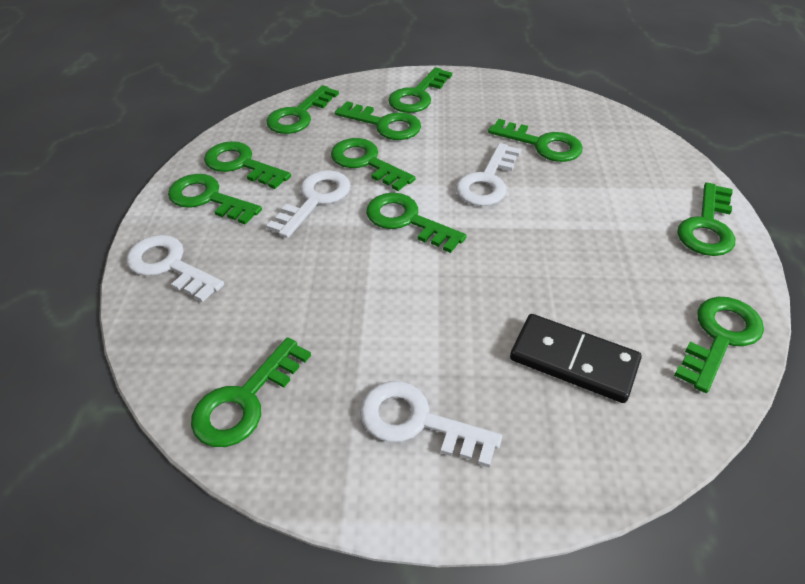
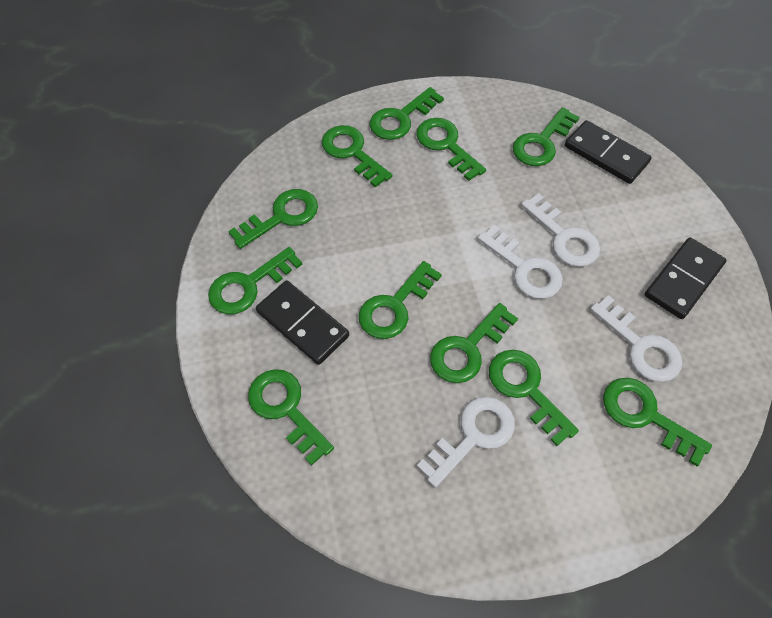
black domino: 1 -> 3

